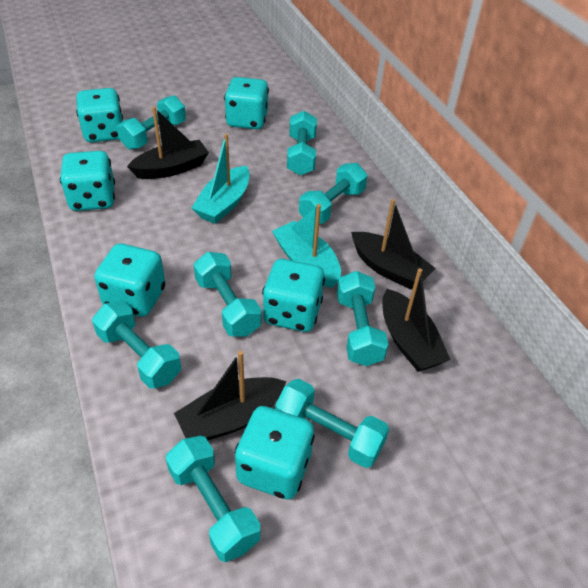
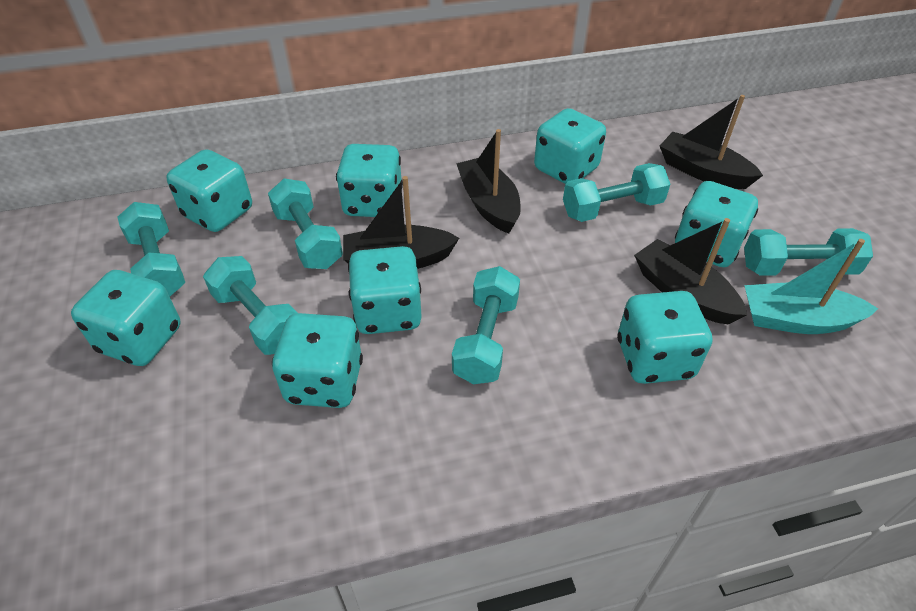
turquoise boat: 2 -> 1
turquoise dice: 6 -> 8
turquoise dumbbell: 8 -> 6

